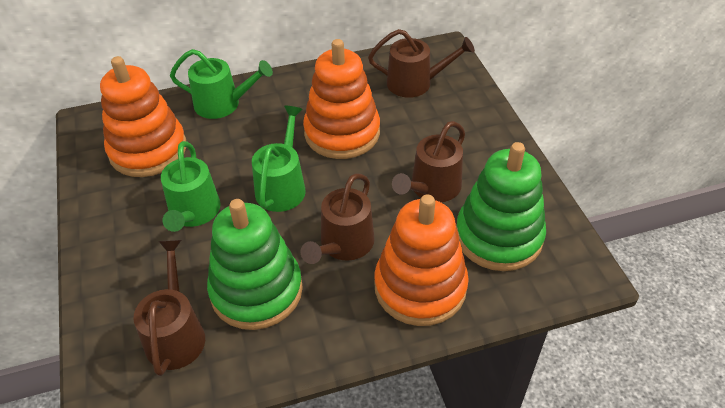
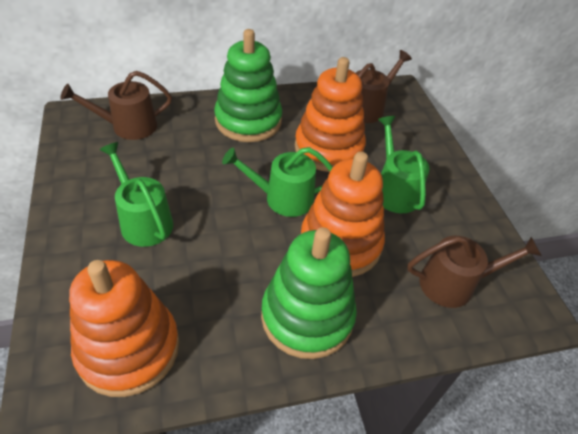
brown watering can: 4 -> 3

